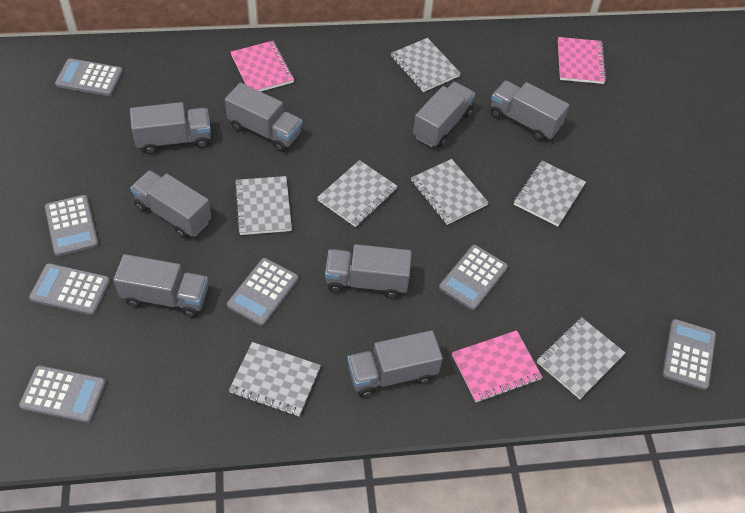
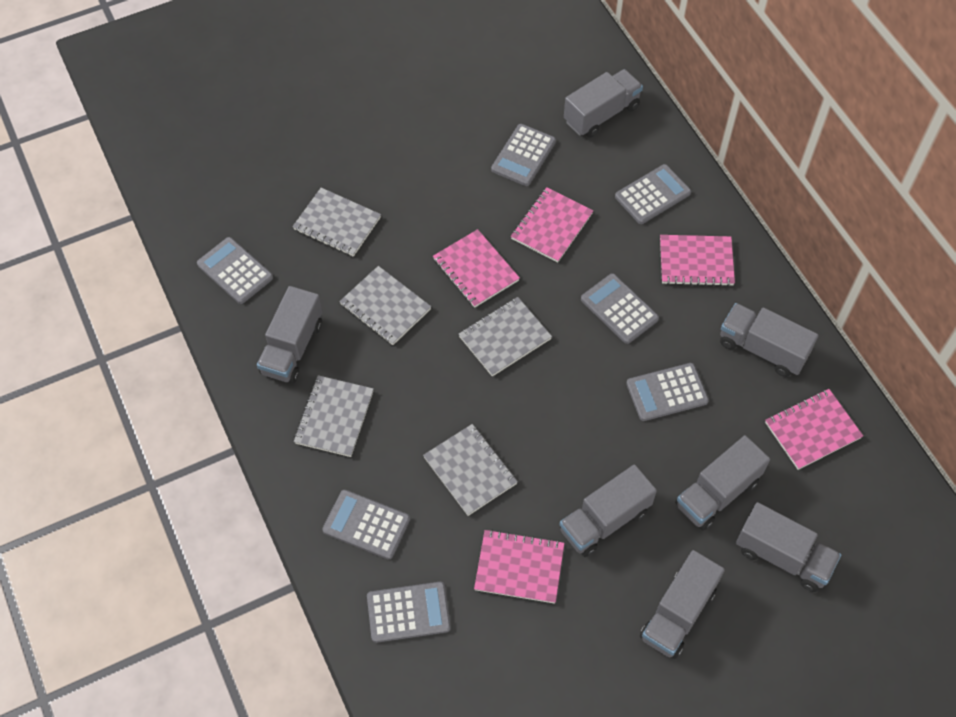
grey notebook: 7 -> 5
grey truck: 8 -> 7
pink notebook: 3 -> 5

